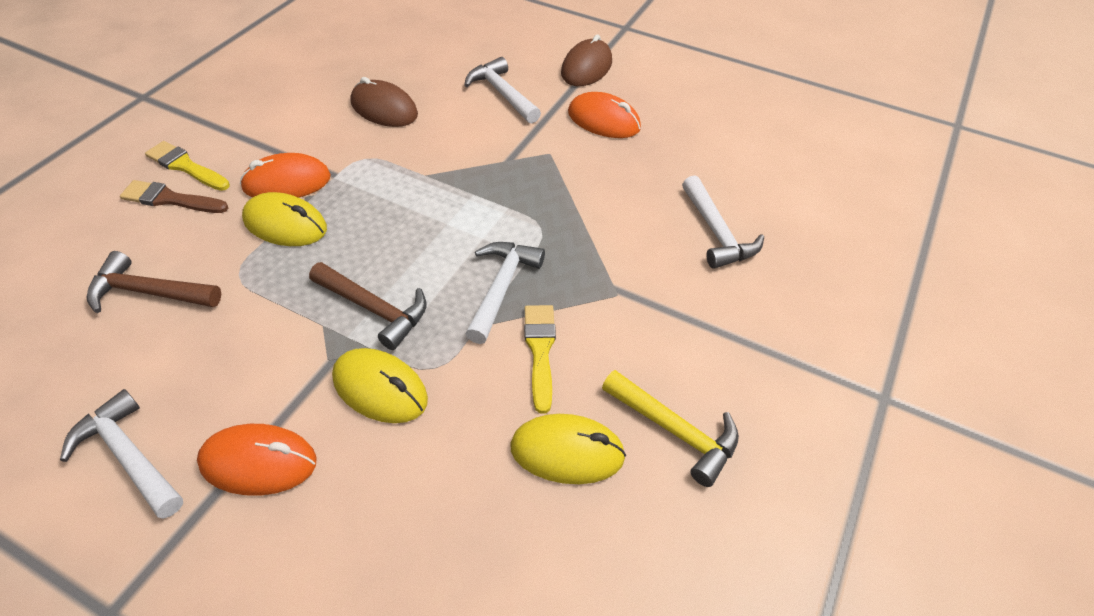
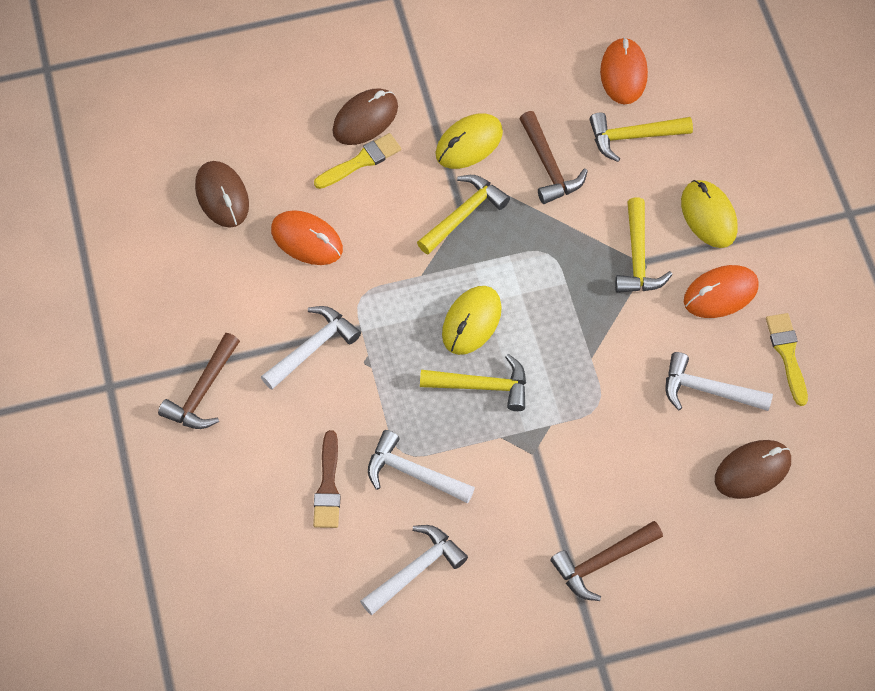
brown hammer: 2 -> 3
brown mouse: 2 -> 3
yellow hammer: 1 -> 4

